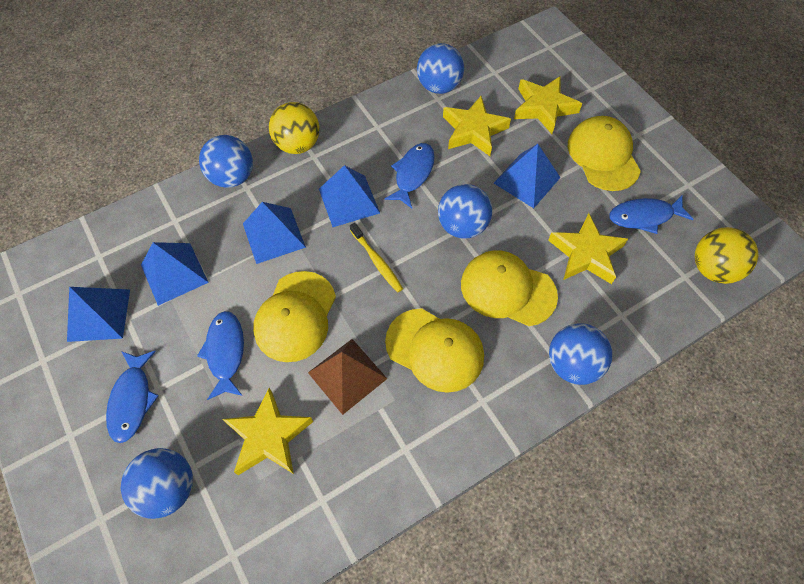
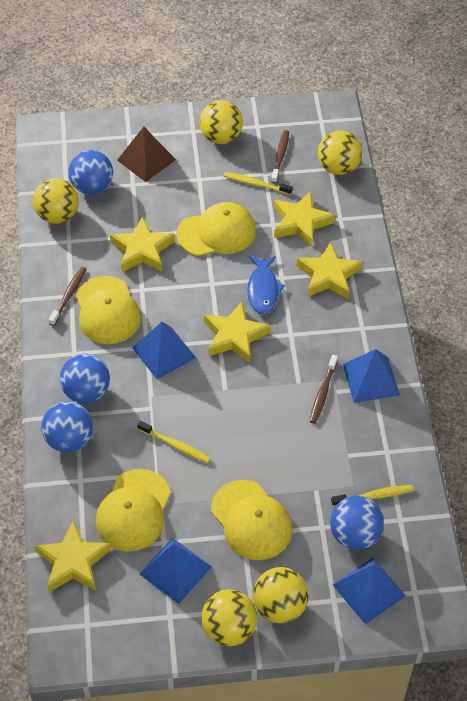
blue ball: 5 -> 4
blue fish: 4 -> 1
blue pyramid: 5 -> 4
brown toothbrush: 0 -> 3
yellow ball: 2 -> 5
yellow star: 4 -> 5
yellow toothbrush: 1 -> 3

